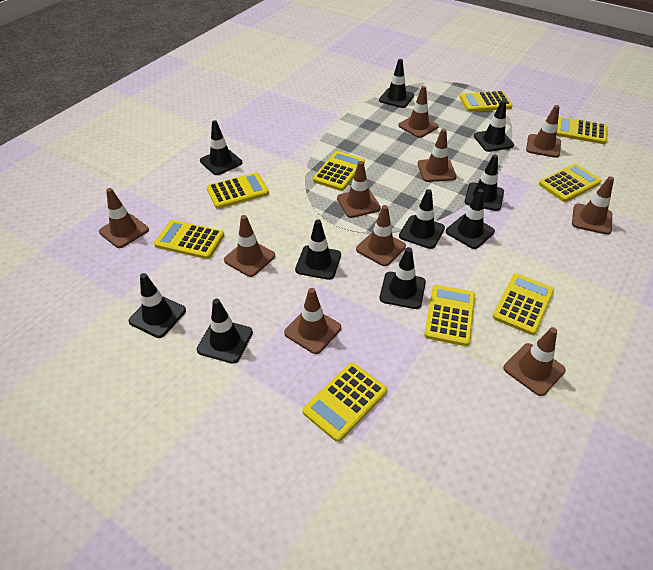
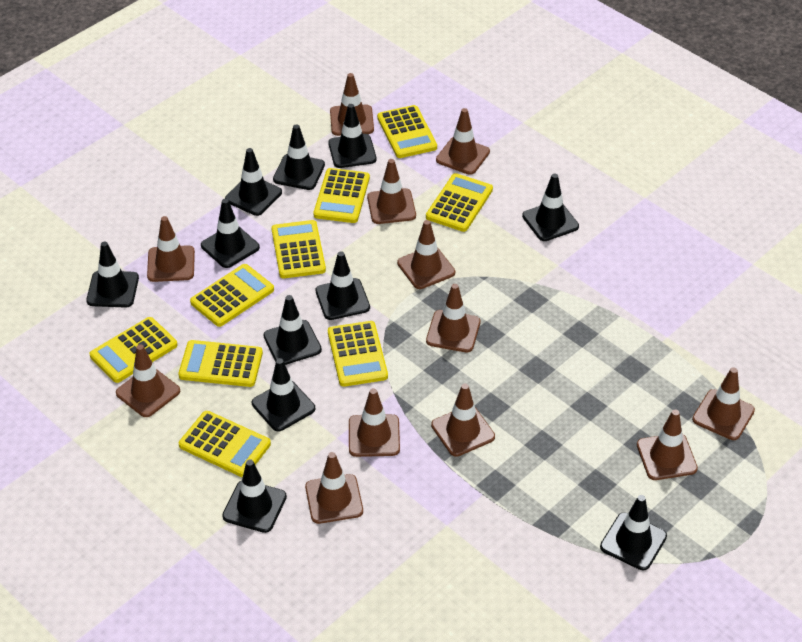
black traffic cone: 10 -> 11
brown traffic cone: 10 -> 12

